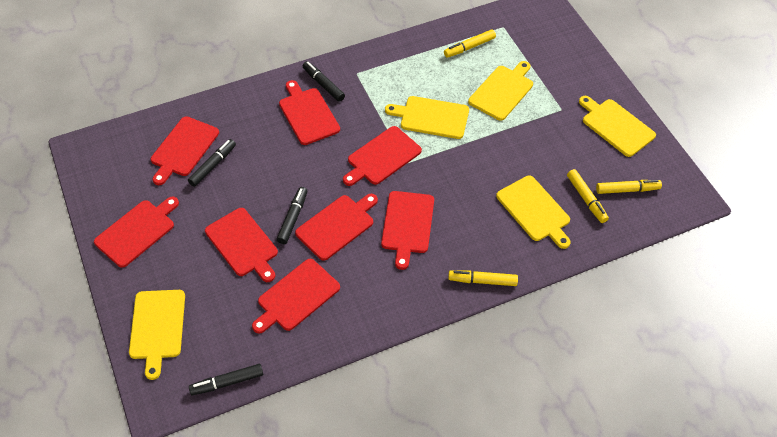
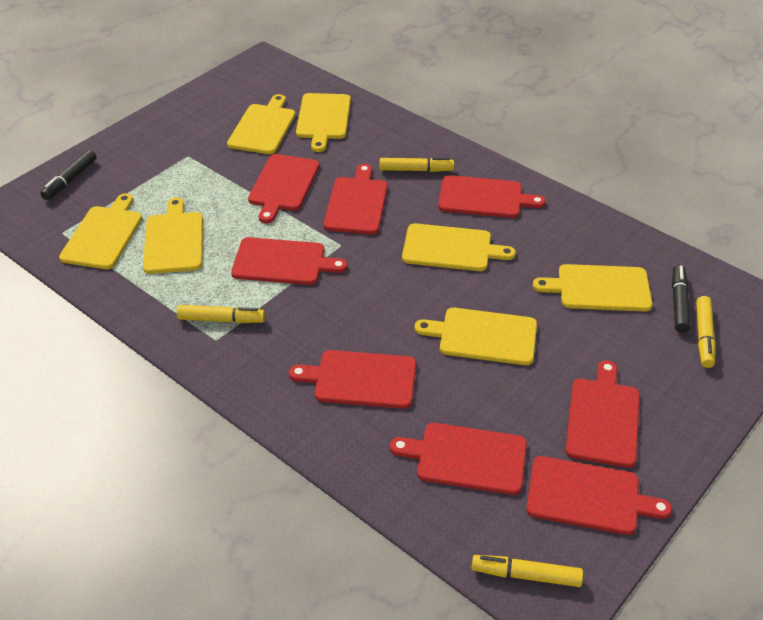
black marker: 4 -> 2
yellow cutting board: 5 -> 7

